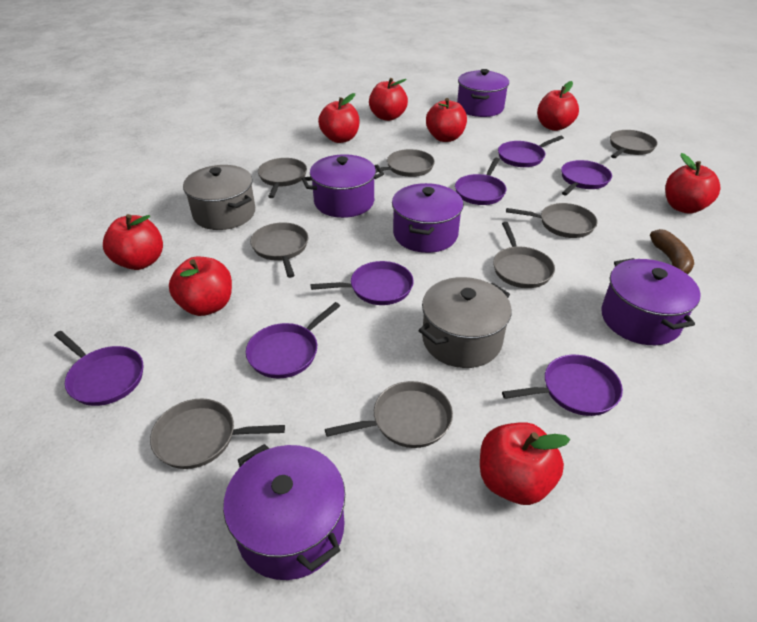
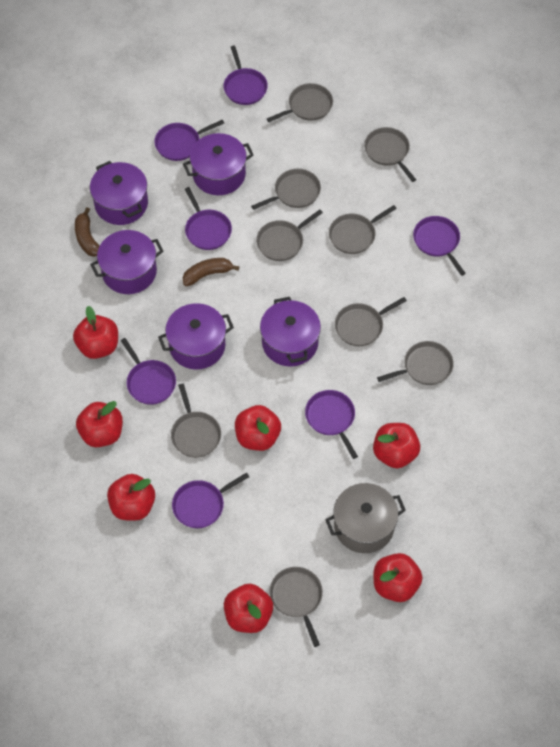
brown banana: 1 -> 2
grey pan: 8 -> 9
grey pot: 2 -> 1
red apple: 8 -> 7

